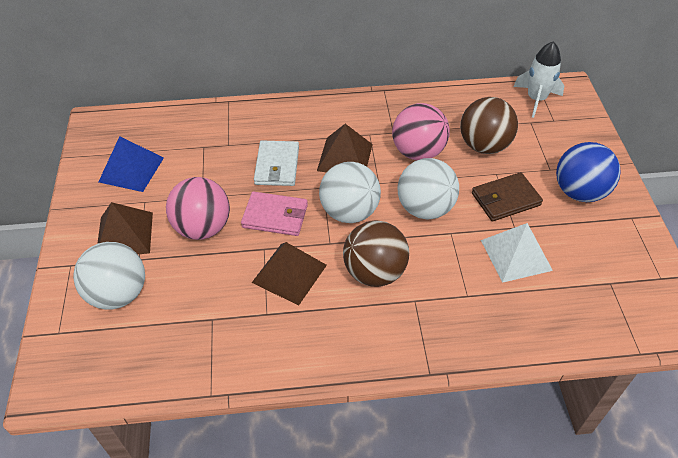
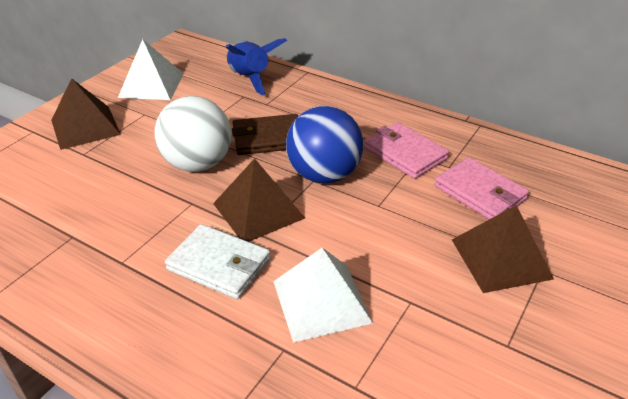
blue pyramid: 1 -> 0
blue rocket: 0 -> 1
brown ball: 2 -> 0
pink ball: 2 -> 0
pink wallet: 1 -> 2
white ball: 3 -> 1
white pyramid: 1 -> 2
white rocket: 1 -> 0

